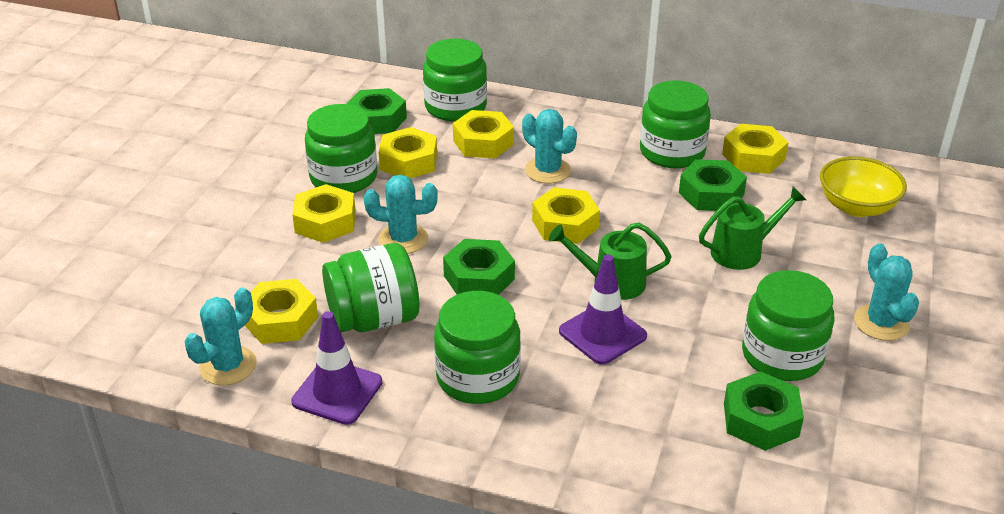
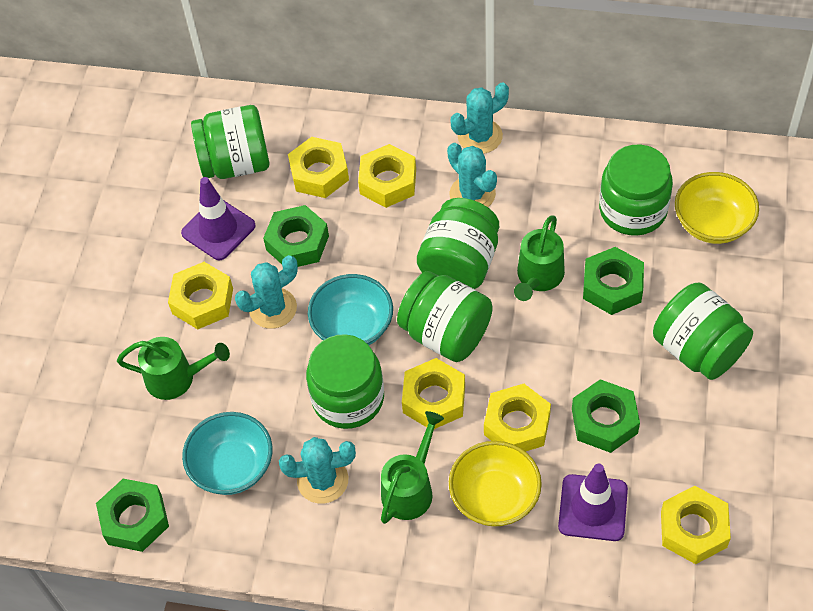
green watering can: 2 -> 3
turquoise bowl: 0 -> 2
yellow bowl: 1 -> 2

